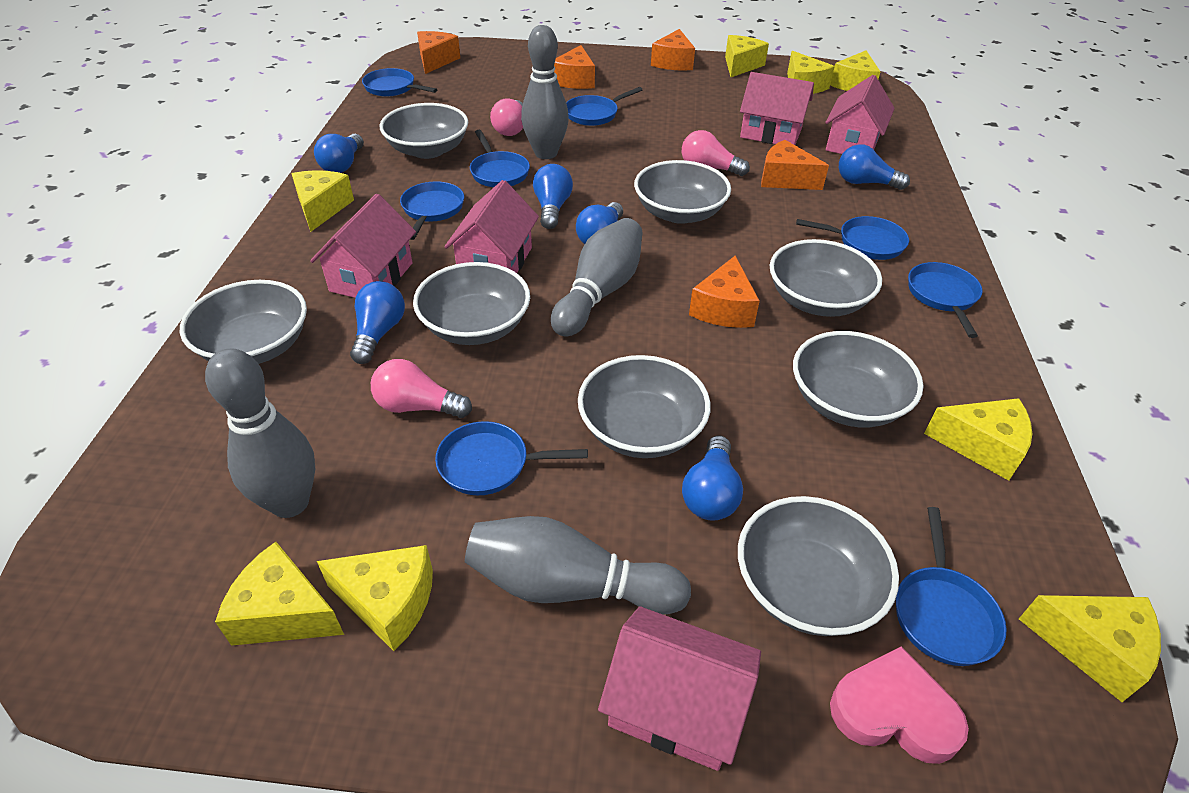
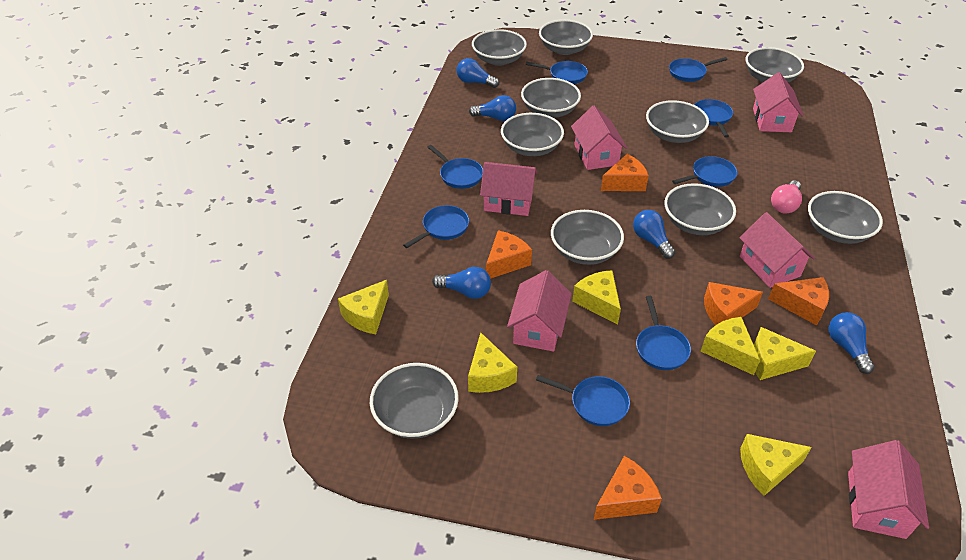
blue light bulb: 6 -> 5
grey bowl: 8 -> 10
grey bowling pin: 4 -> 0
pink heart: 1 -> 0
pink house: 5 -> 6
pink light bulb: 3 -> 1
yellow cheese: 8 -> 6

